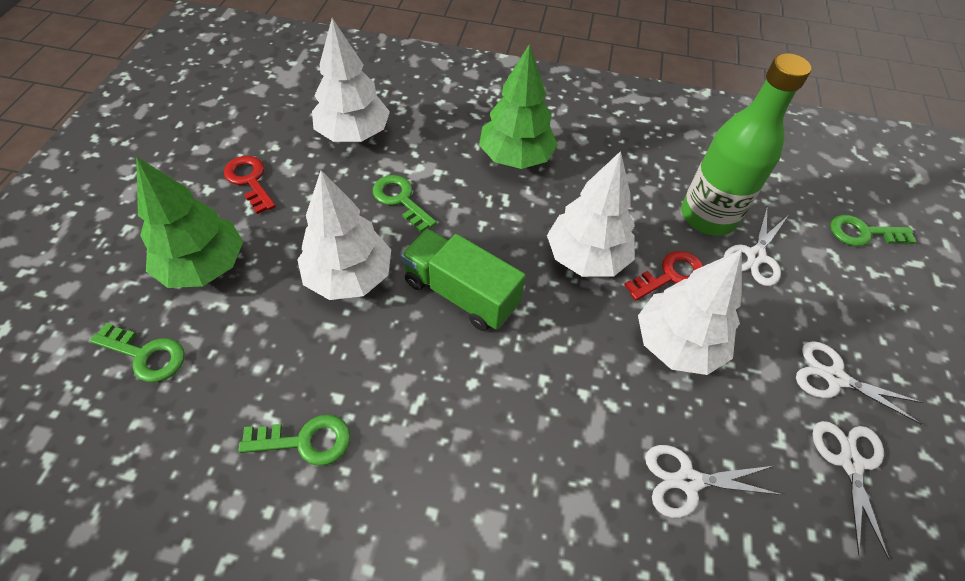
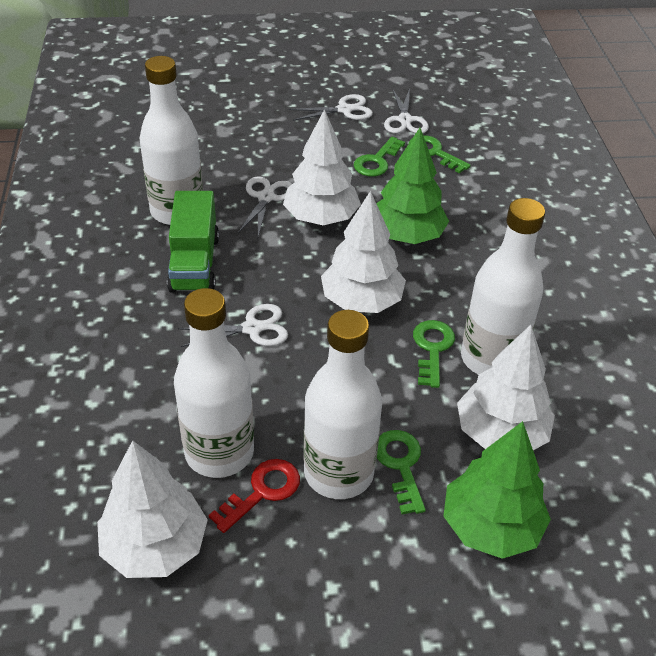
green bottle: 1 -> 0
red key: 2 -> 1
white bottle: 0 -> 4

